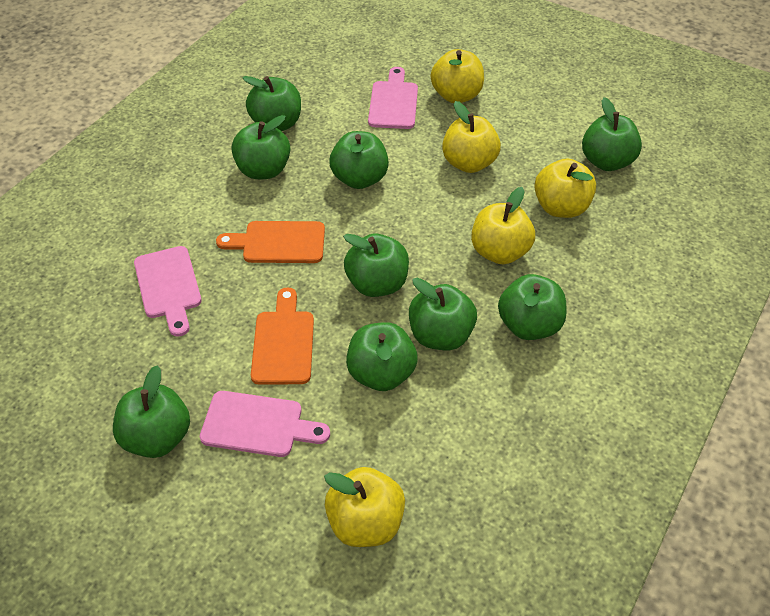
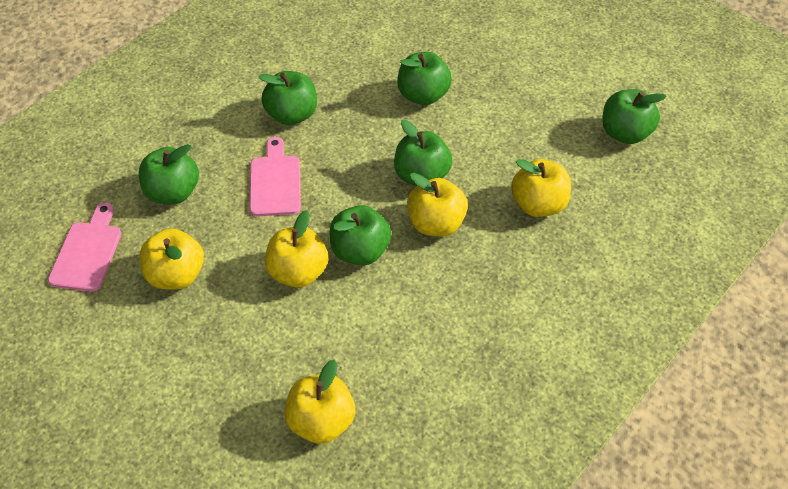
green apple: 9 -> 6
orange cutting board: 2 -> 0
pink cutting board: 3 -> 2

